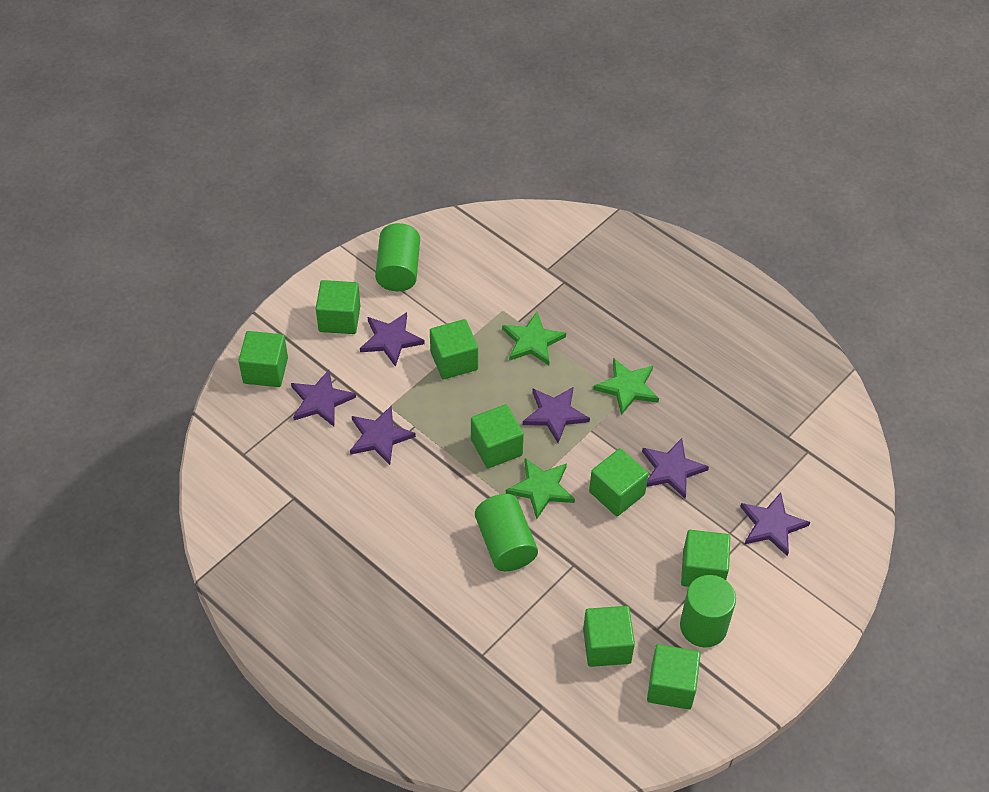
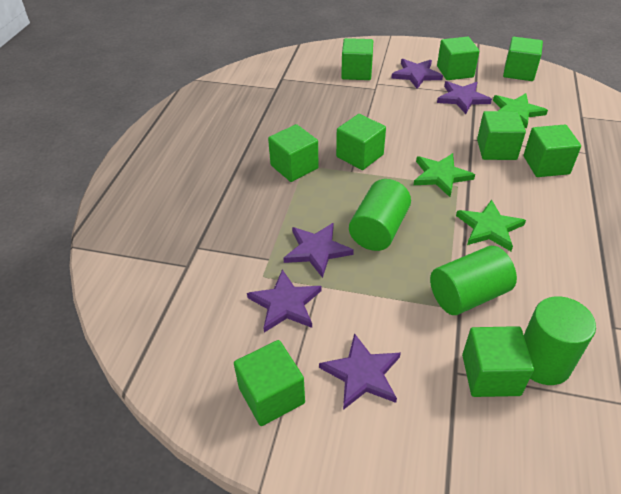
green cube: 8 -> 9
purple star: 6 -> 5

